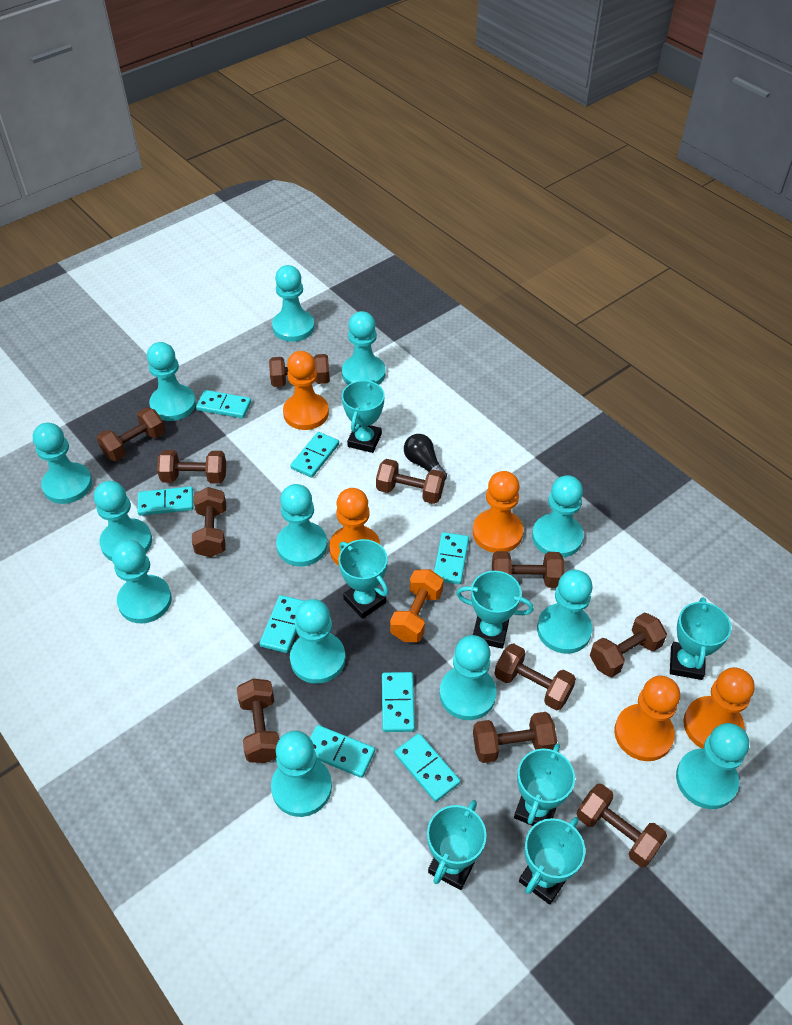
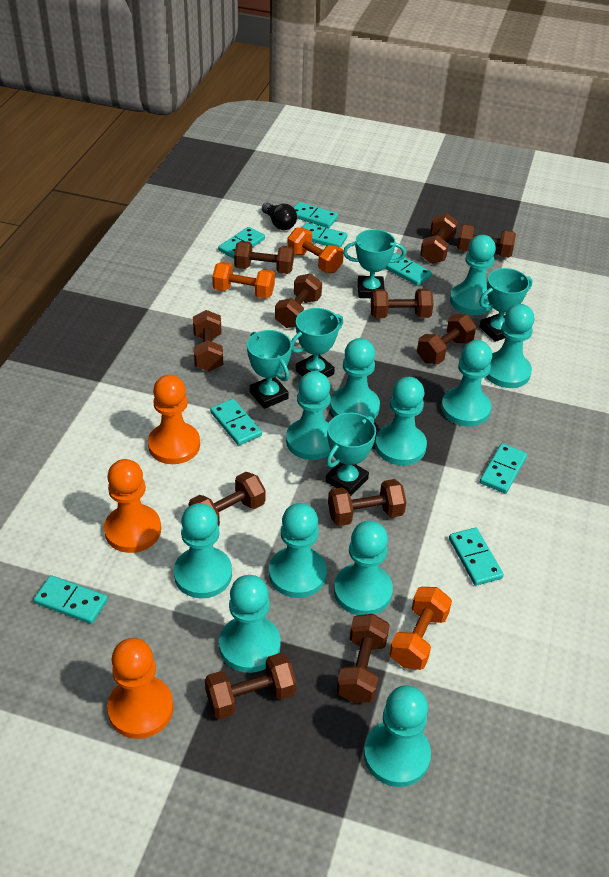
orange dumbbell: 1 -> 3
orange pawn: 5 -> 3
turquoise pawn: 13 -> 11
turquoise trophy: 7 -> 5

